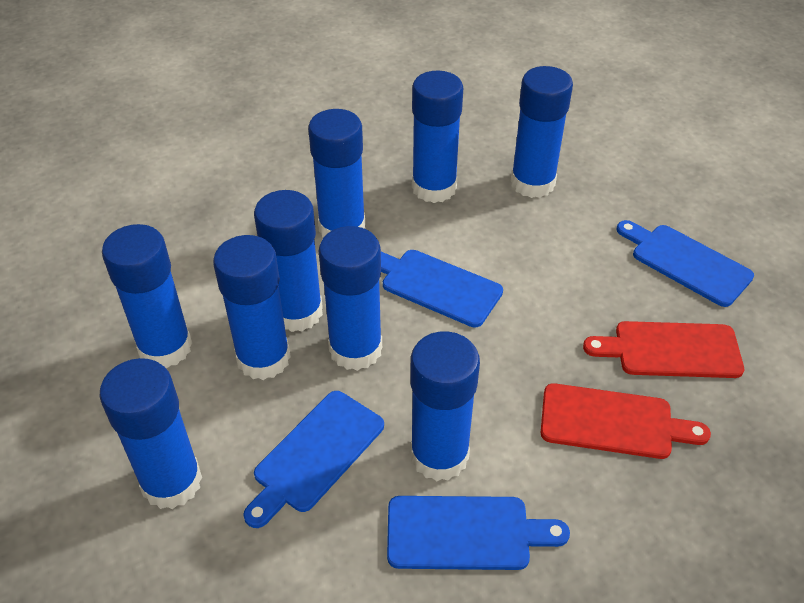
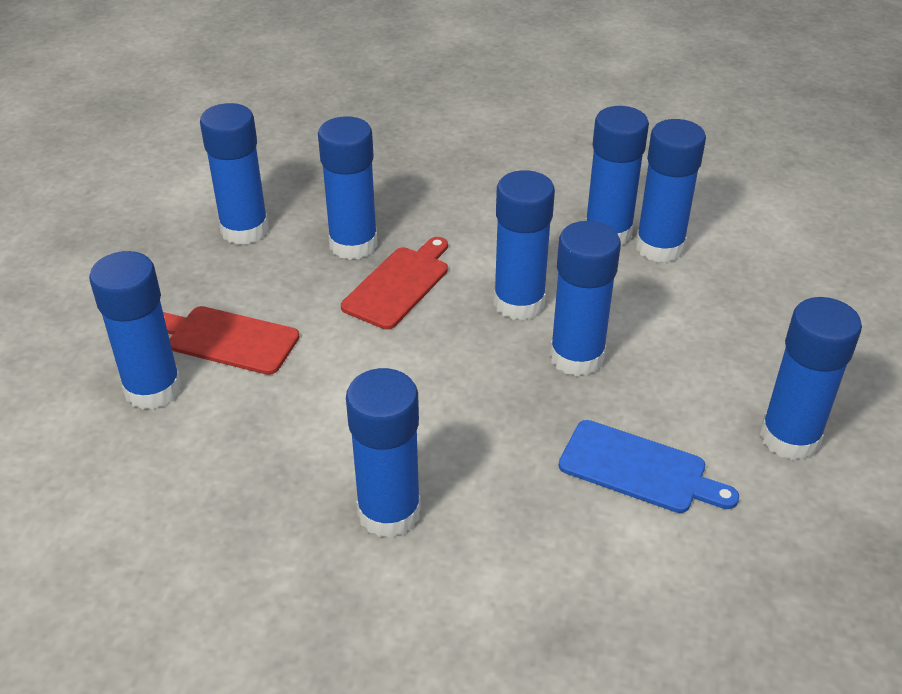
blue cutting board: 4 -> 1

